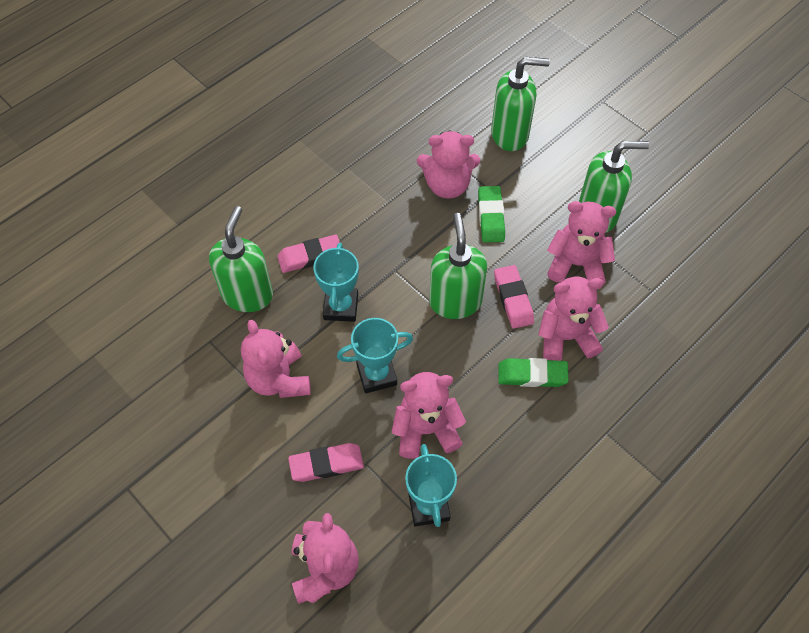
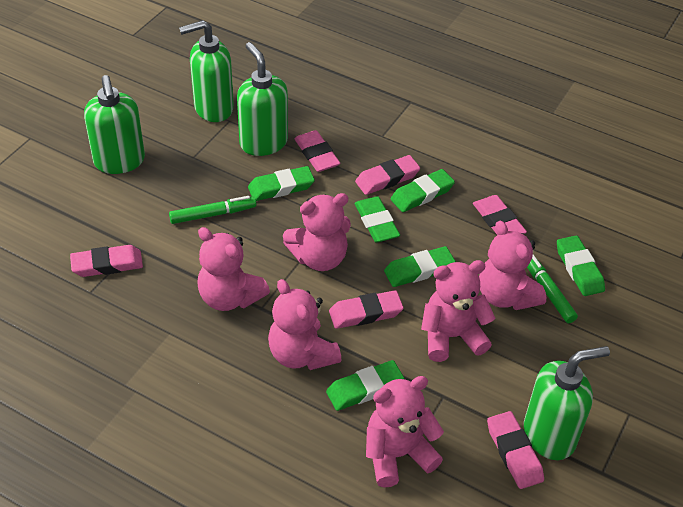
green eraser: 2 -> 6
green marker: 0 -> 2
pink eraser: 3 -> 6
turquoise trophy: 3 -> 0

